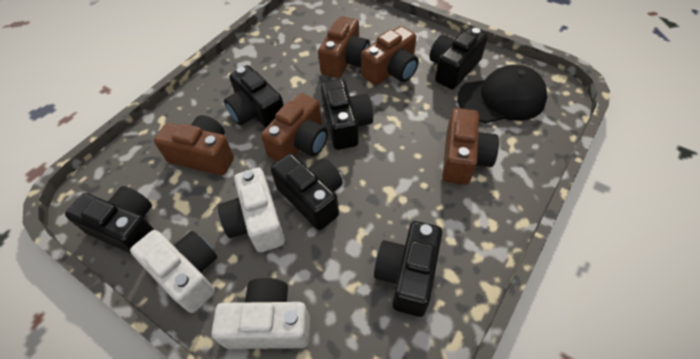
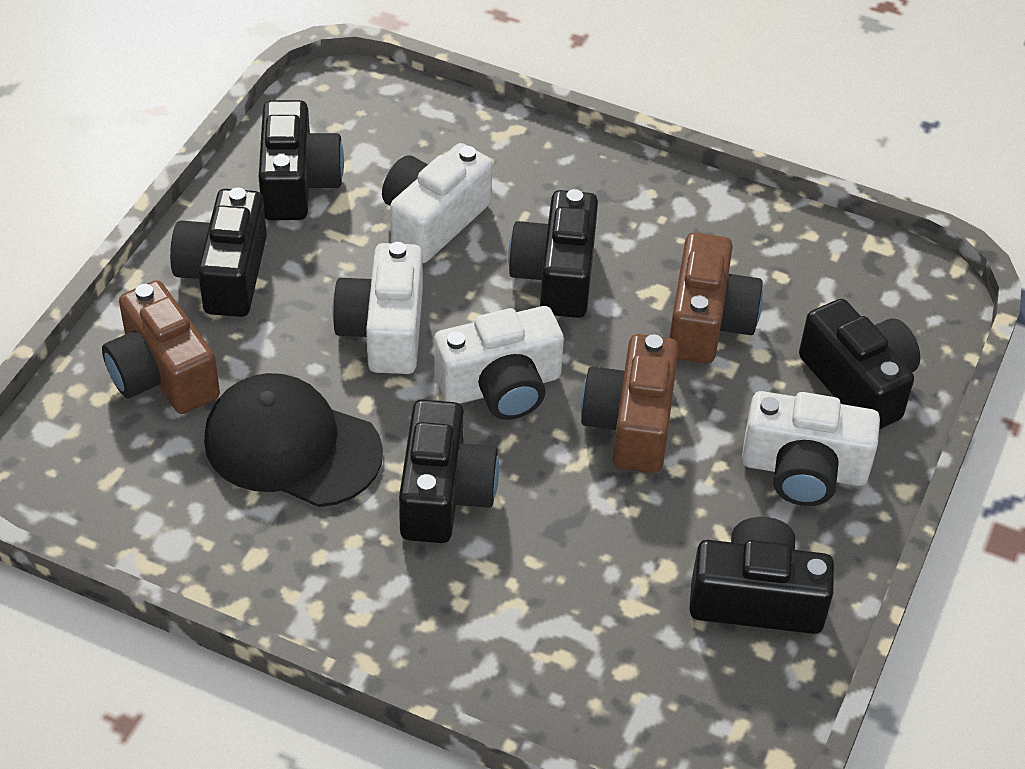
brown camera: 5 -> 3
white camera: 3 -> 4

